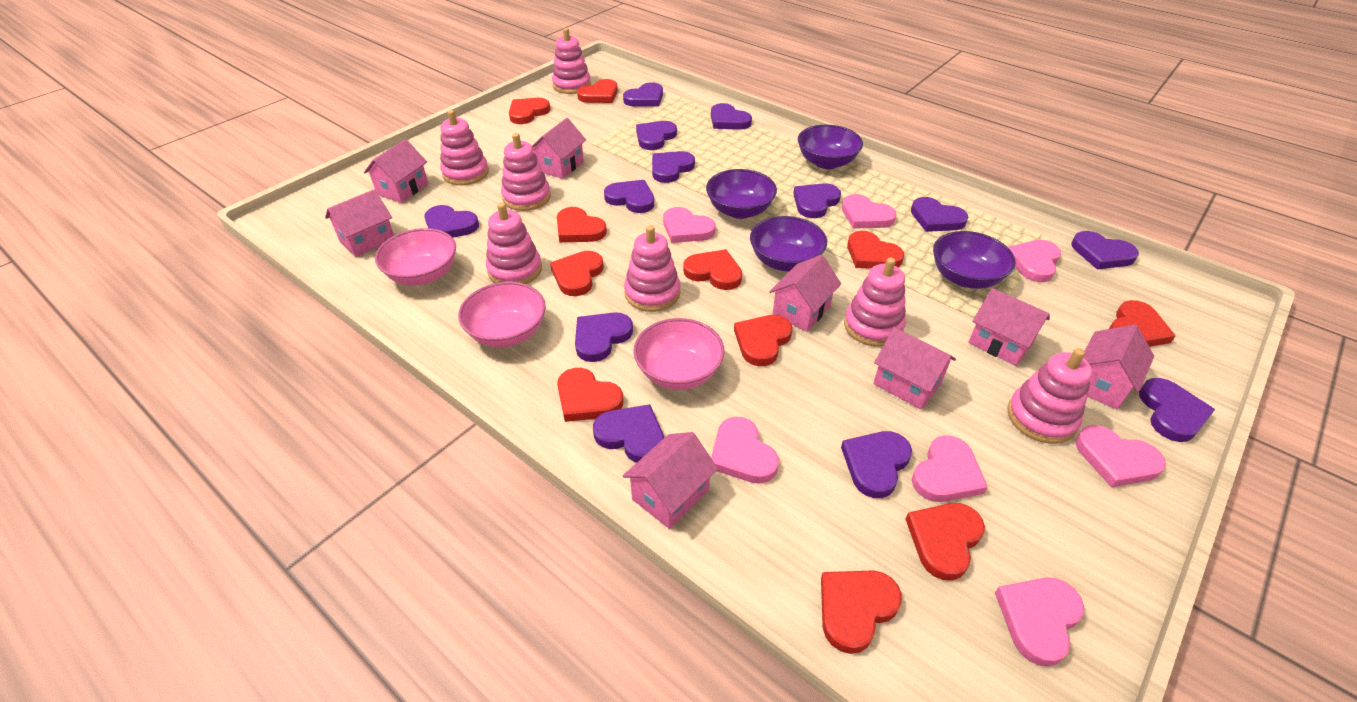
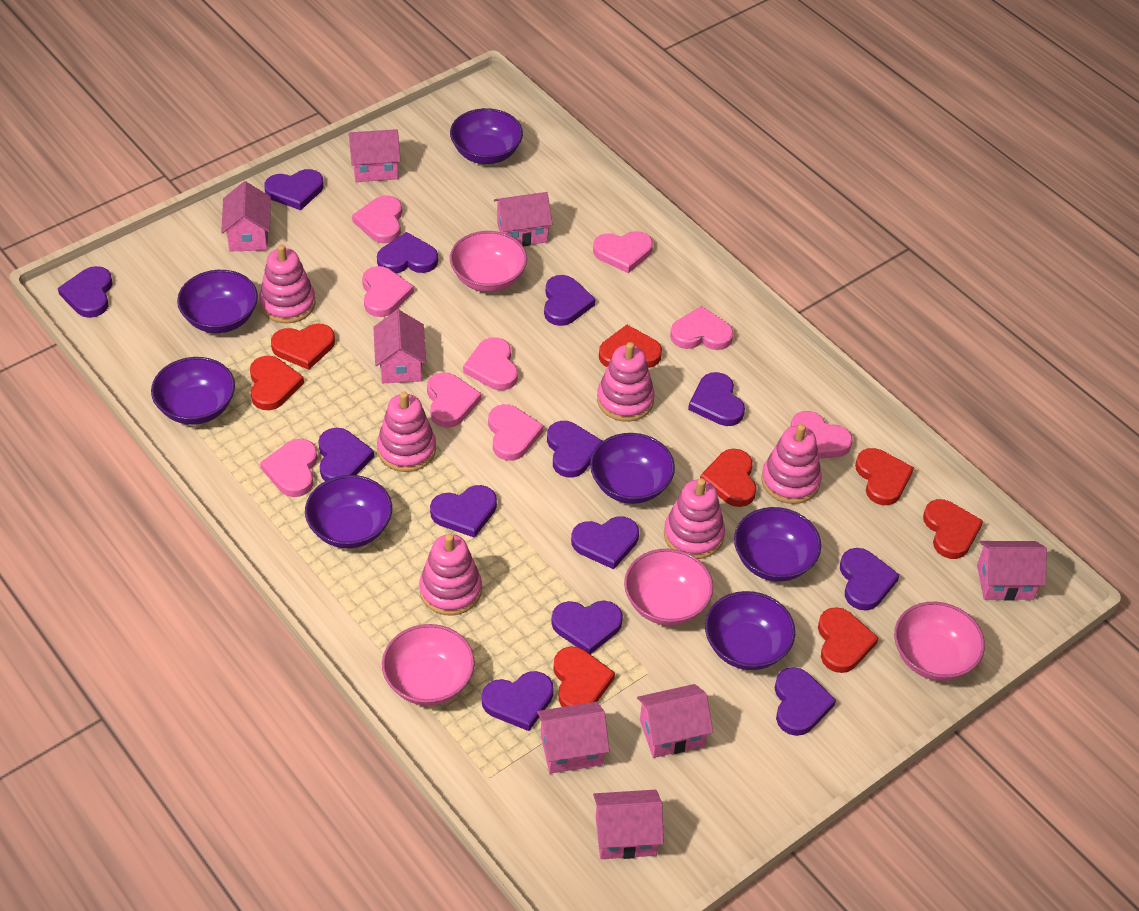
pink bowl: 3 -> 4
pink heart: 7 -> 9
pink stacking toy: 7 -> 6
purple bowl: 4 -> 7
red heart: 11 -> 8

